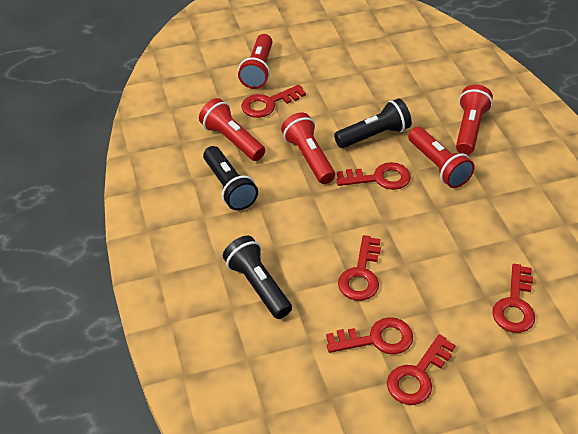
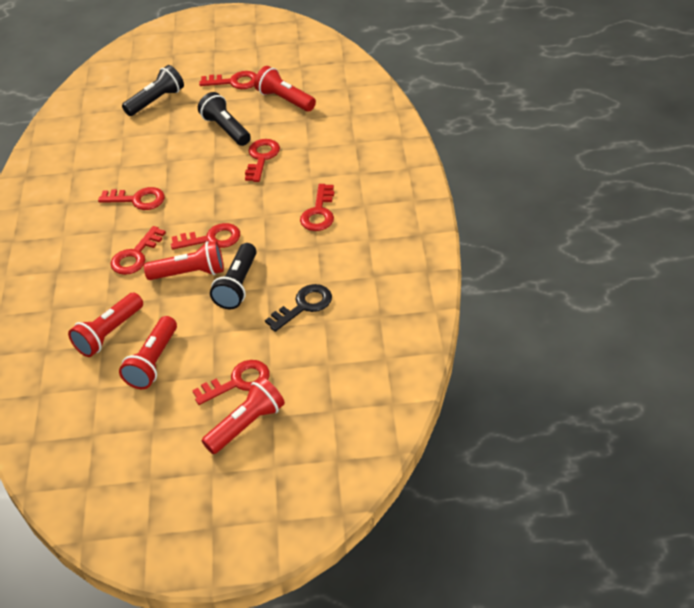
black key: 0 -> 1
red key: 6 -> 7

